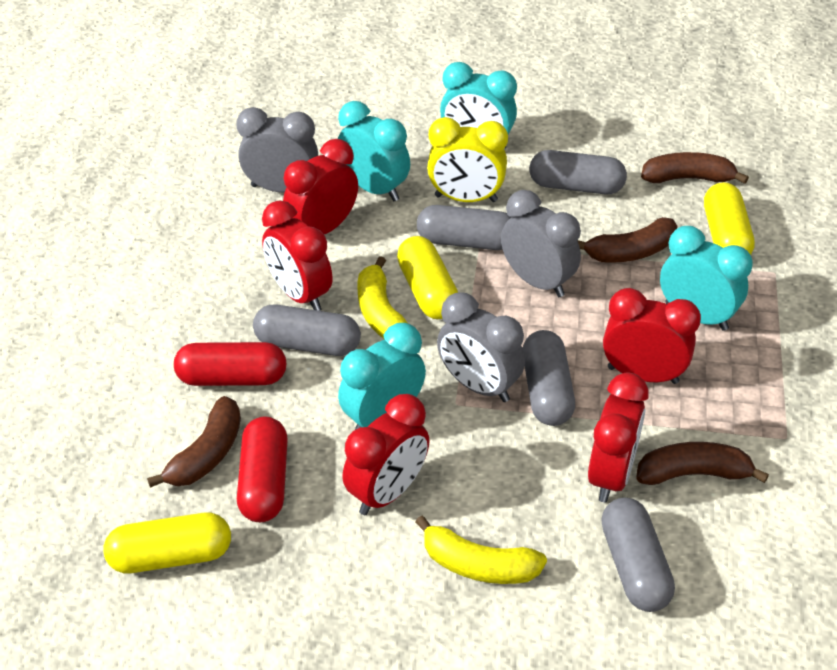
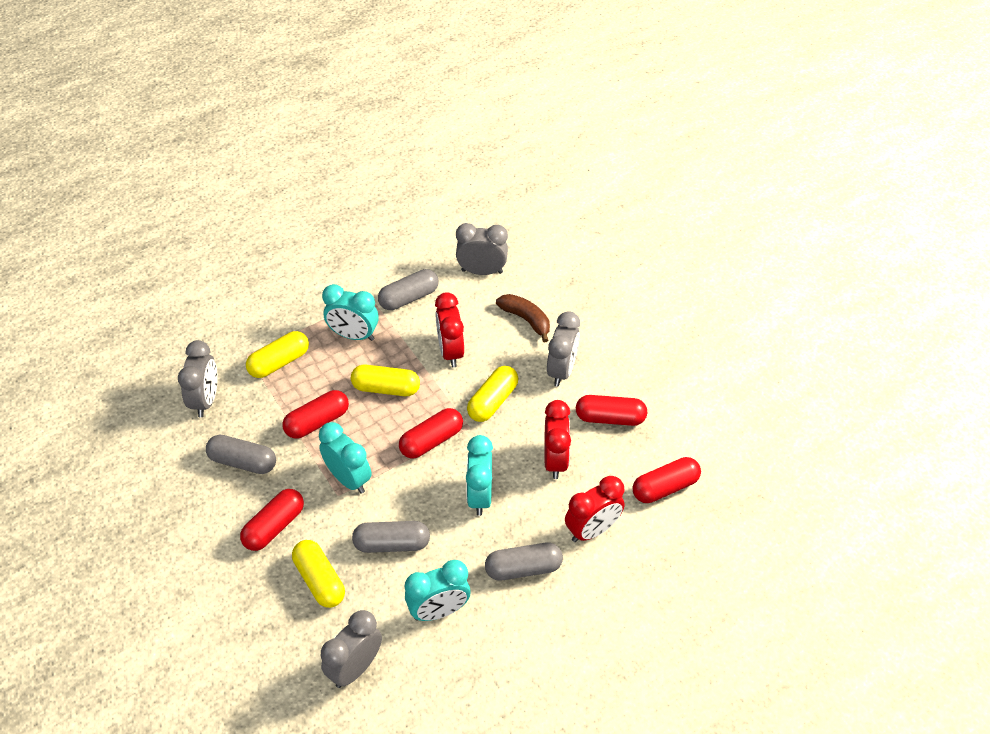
brown banana: 4 -> 1
grey capsule: 5 -> 4
grey clock: 3 -> 4
red capsule: 2 -> 5
red clock: 5 -> 3
yellow banana: 2 -> 0
yellow capsule: 3 -> 4
yellow clock: 1 -> 0

